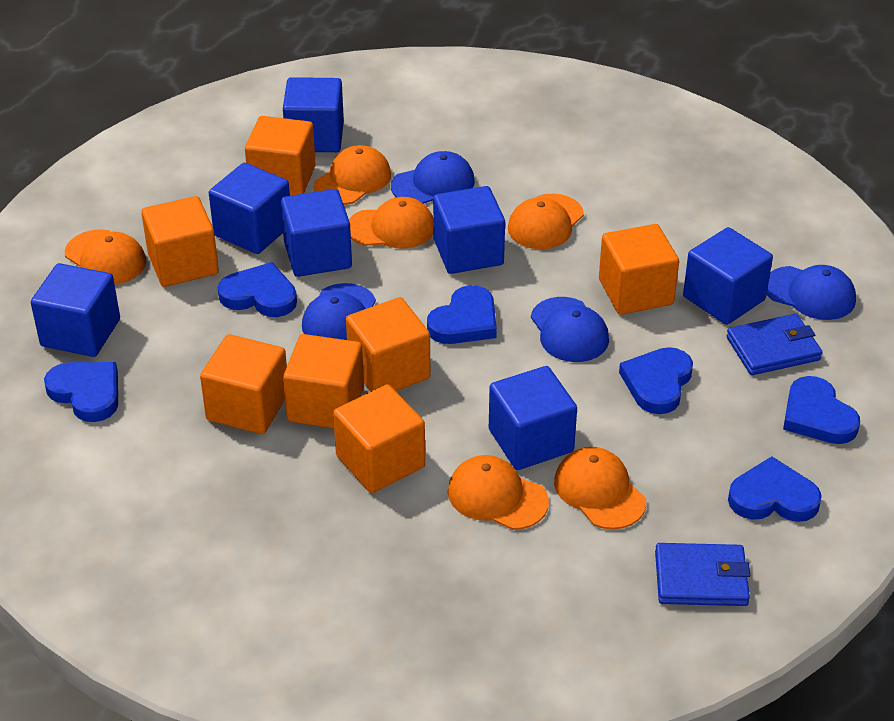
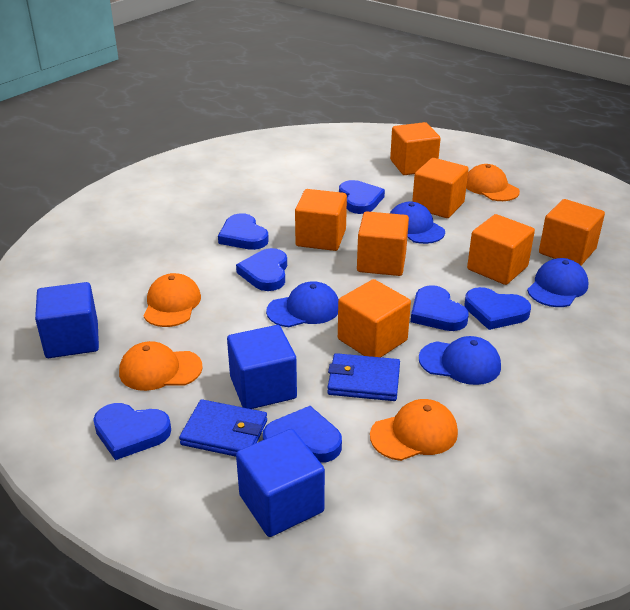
blue cube: 7 -> 3
blue heart: 6 -> 7
orange cap: 6 -> 4

